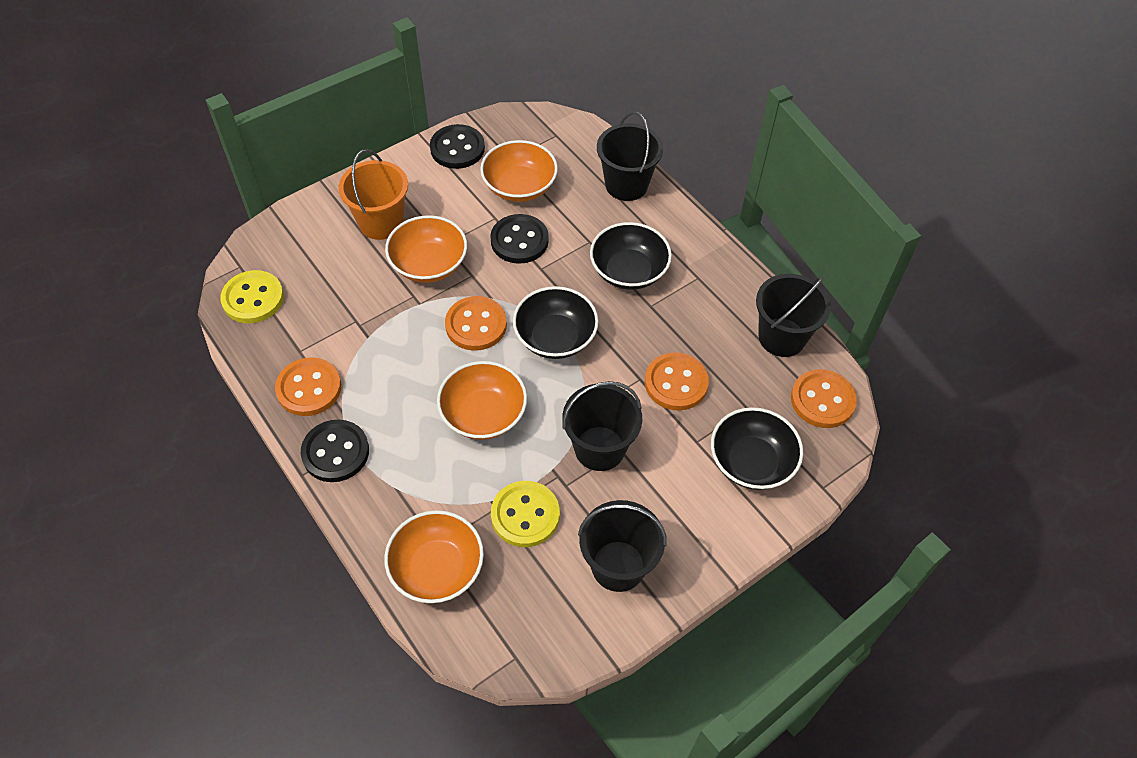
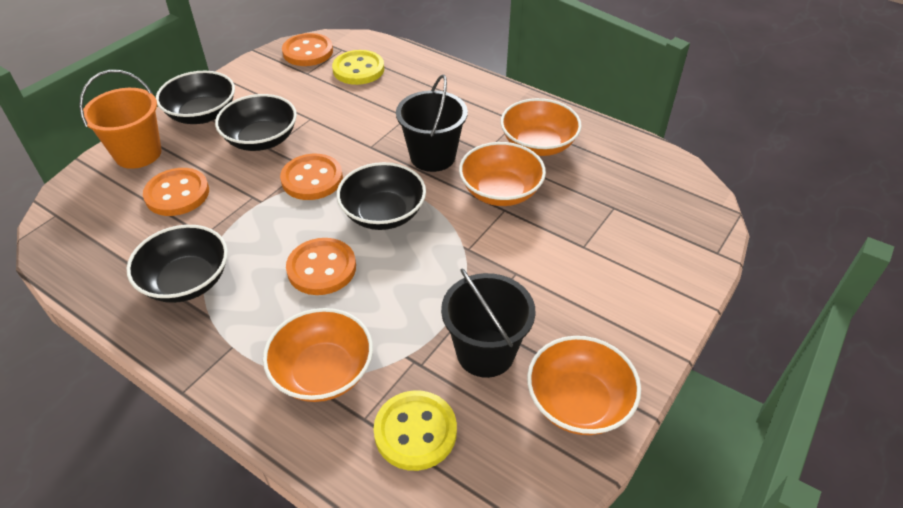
black bowl: 3 -> 4
black bucket: 4 -> 2
black button: 3 -> 0

